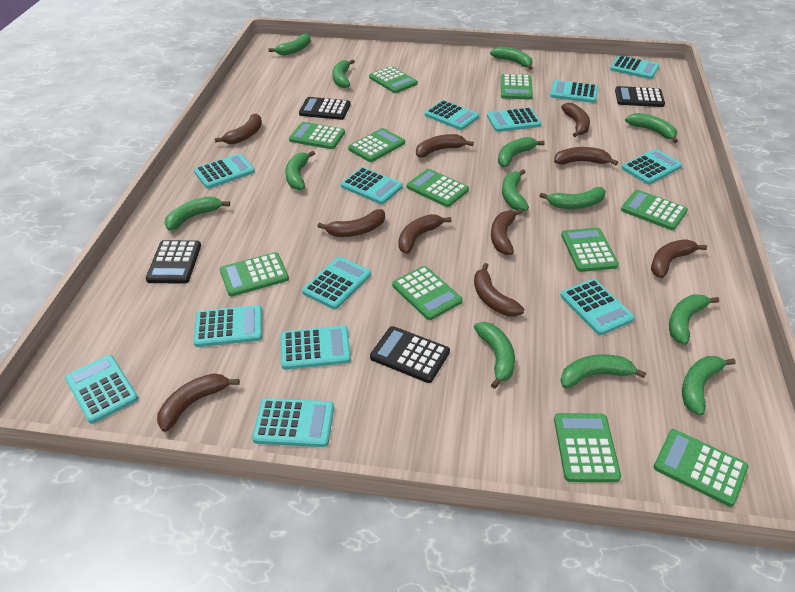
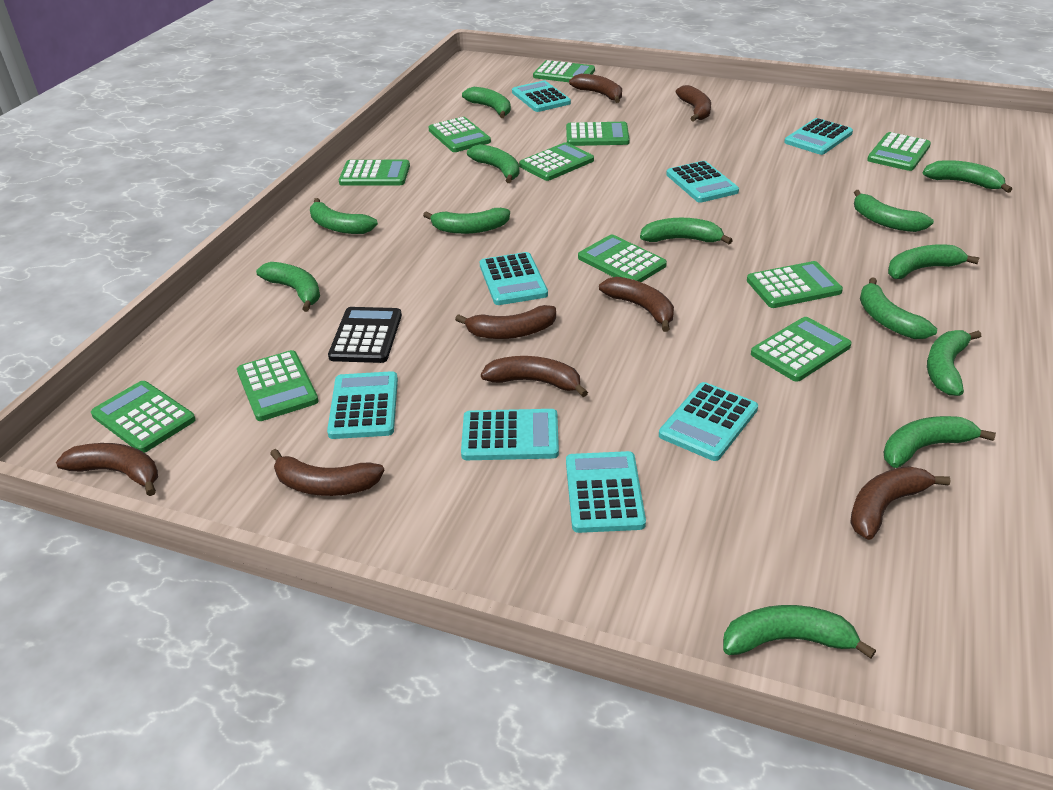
black calculator: 4 -> 1
brown banana: 10 -> 8
turquoise calculator: 13 -> 8

